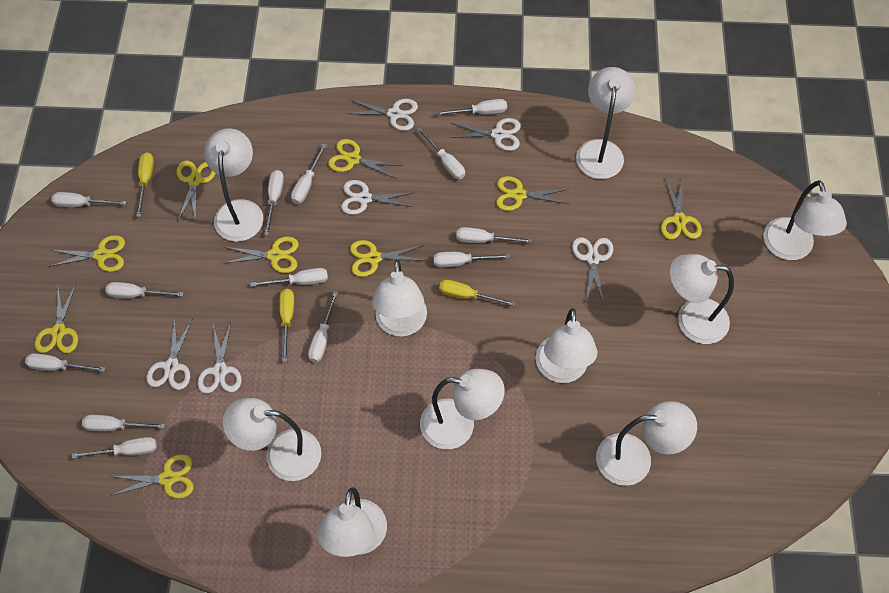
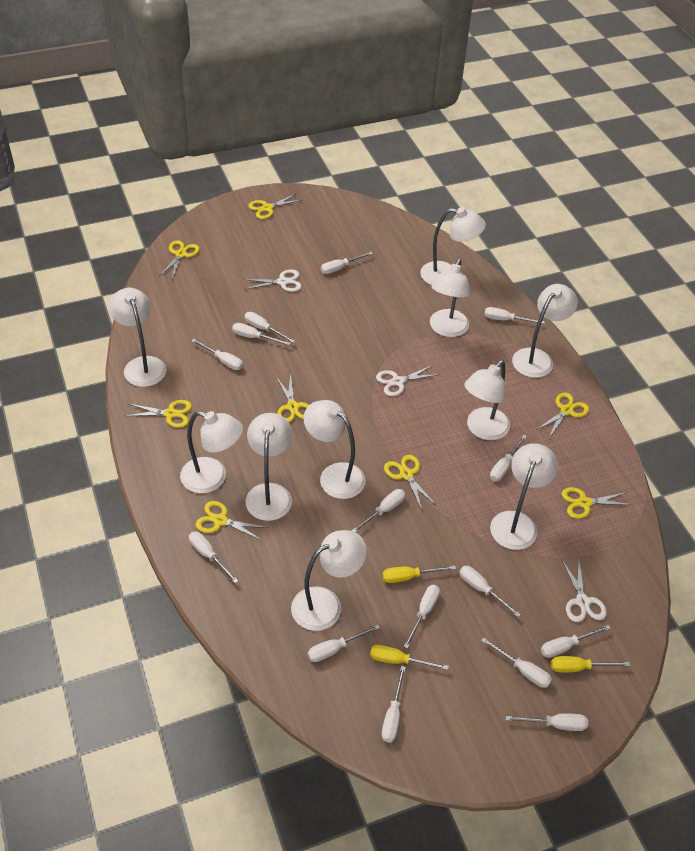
white scissors: 6 -> 3
white screwdriver: 13 -> 15
yellow scissors: 9 -> 8

